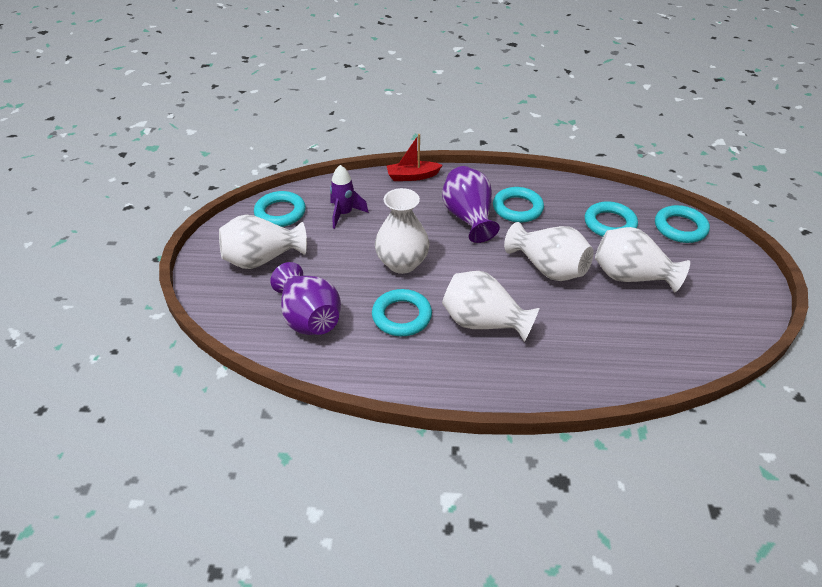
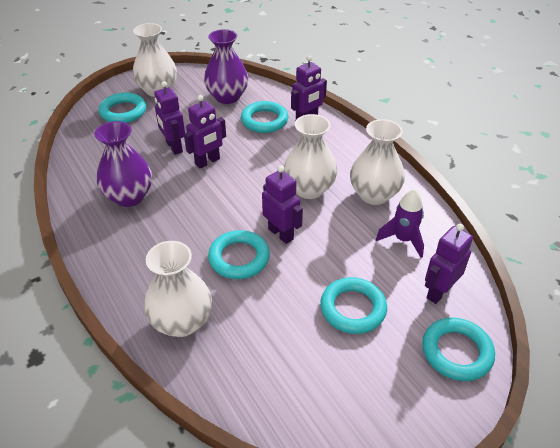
purple robot: 0 -> 5
red boat: 1 -> 0
white vase: 5 -> 4

